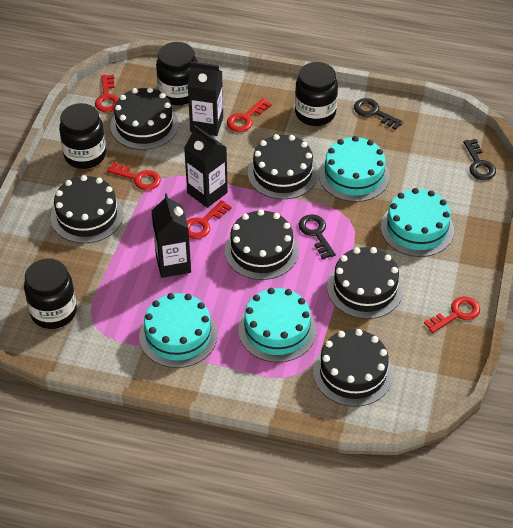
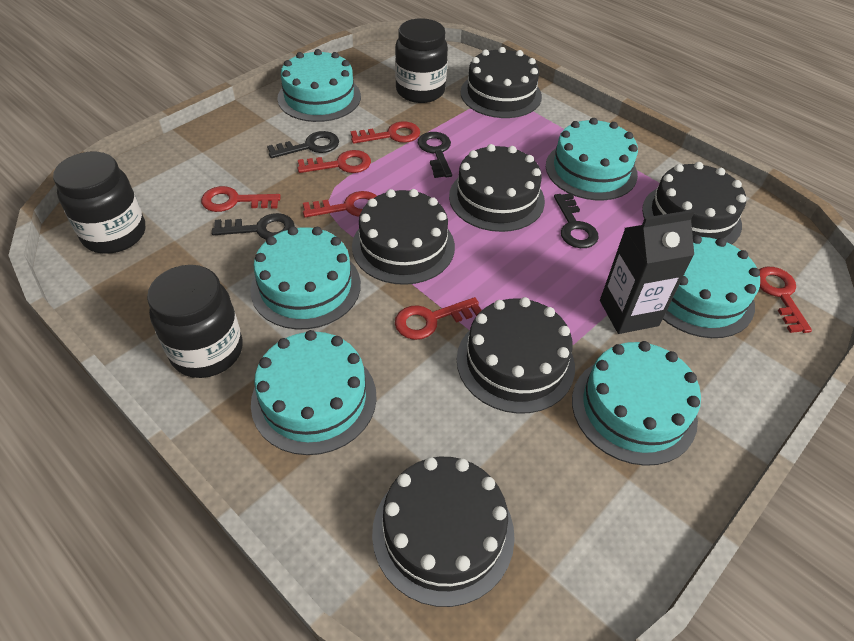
black carton: 3 -> 1
black jar: 4 -> 3
black key: 3 -> 4
red key: 5 -> 6
turquoise cake: 4 -> 6

